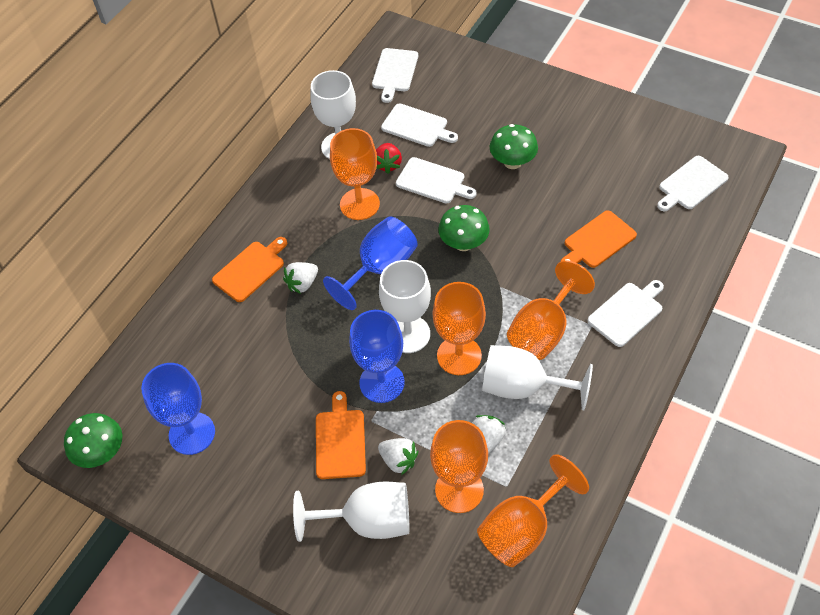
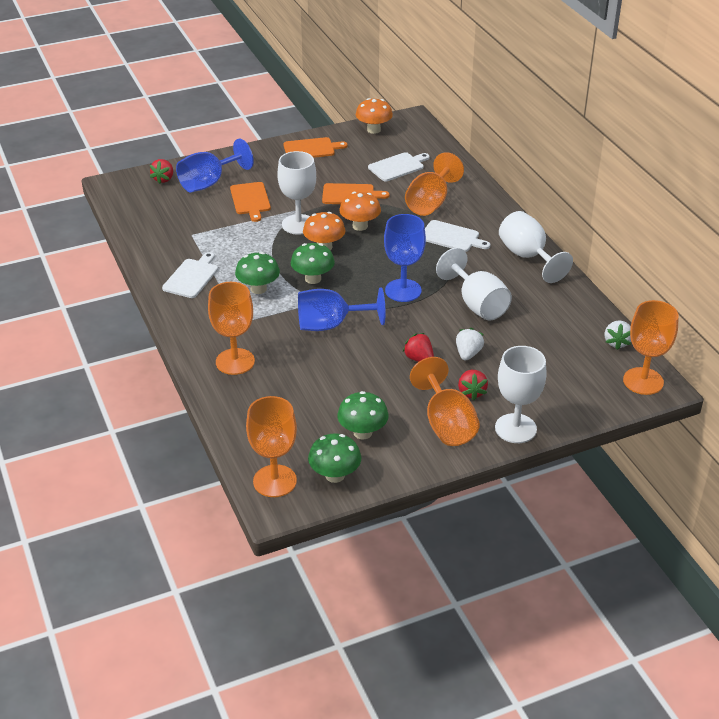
green mushroom: 3 -> 4
orange mushroom: 0 -> 3
red strawberry: 1 -> 3
white cutting board: 5 -> 3
white strawberry: 3 -> 2

